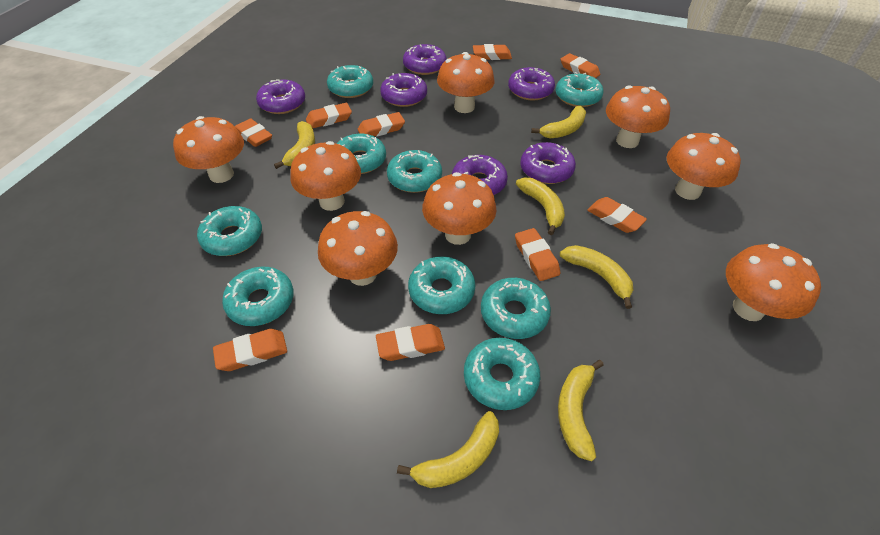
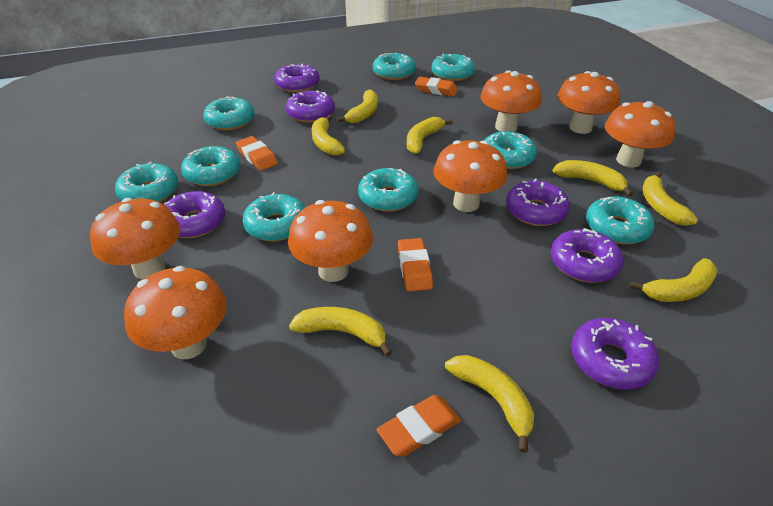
orange eraser: 9 -> 4
orange mushroom: 8 -> 7
yellow banana: 6 -> 8

